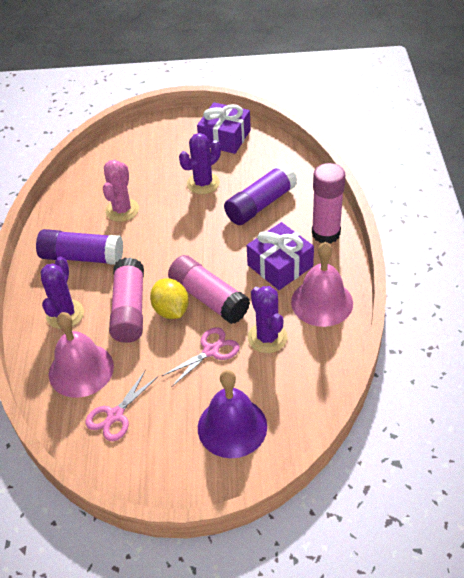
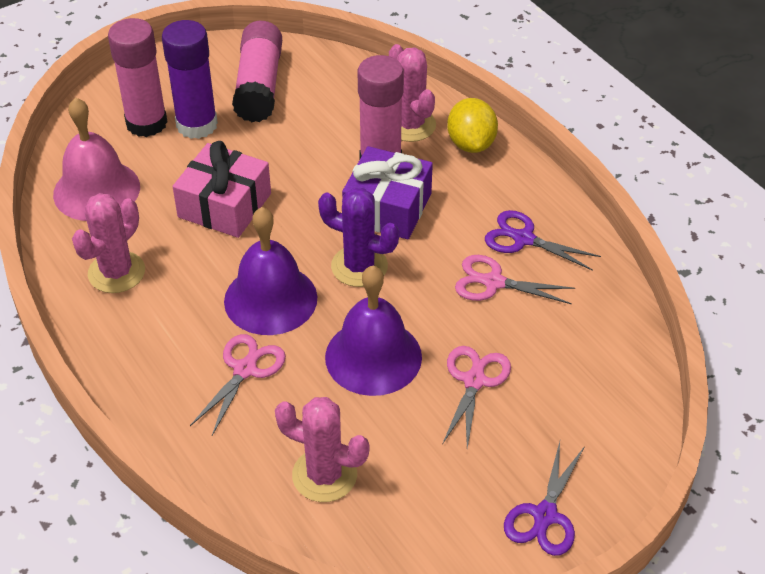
pink bell: 2 -> 1
pink cactus: 1 -> 3
pink gift: 0 -> 1
pink scissors: 2 -> 3
purple bell: 1 -> 2
purple cactus: 3 -> 1
purple gift: 2 -> 1
purple glue stick: 2 -> 1
purple scissors: 0 -> 2

